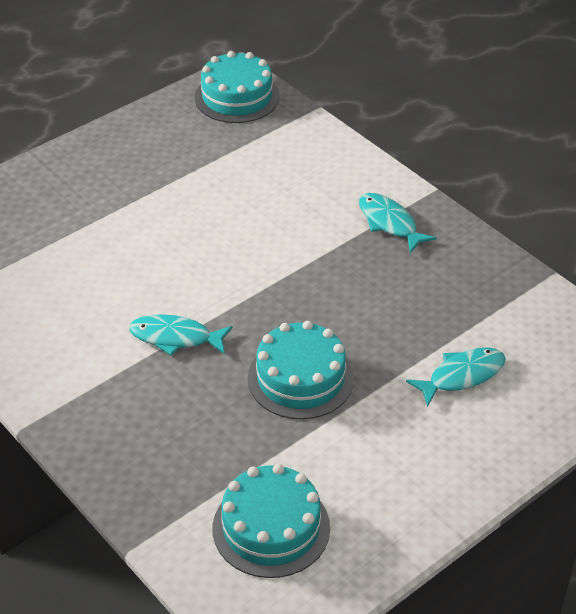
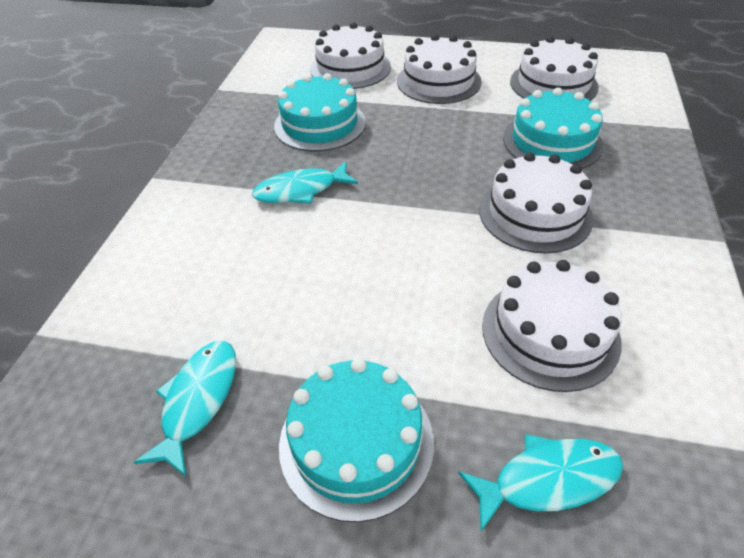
white cake: 0 -> 5

